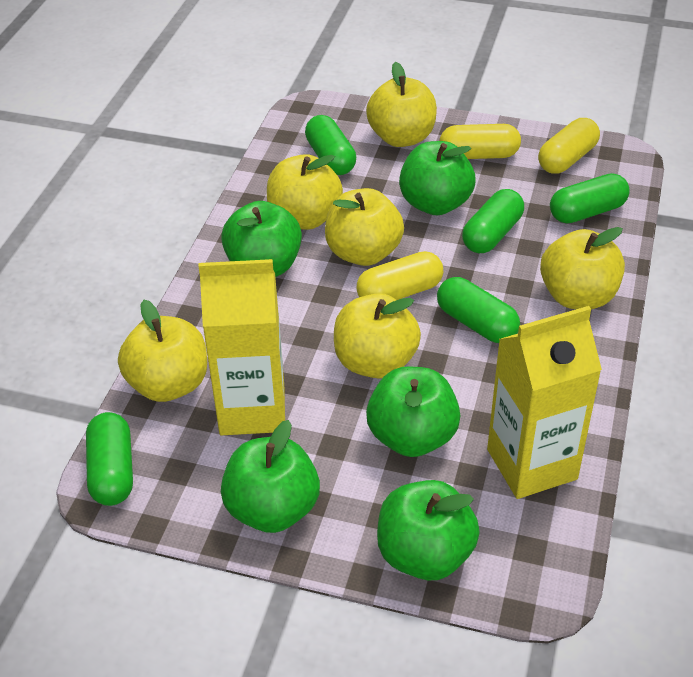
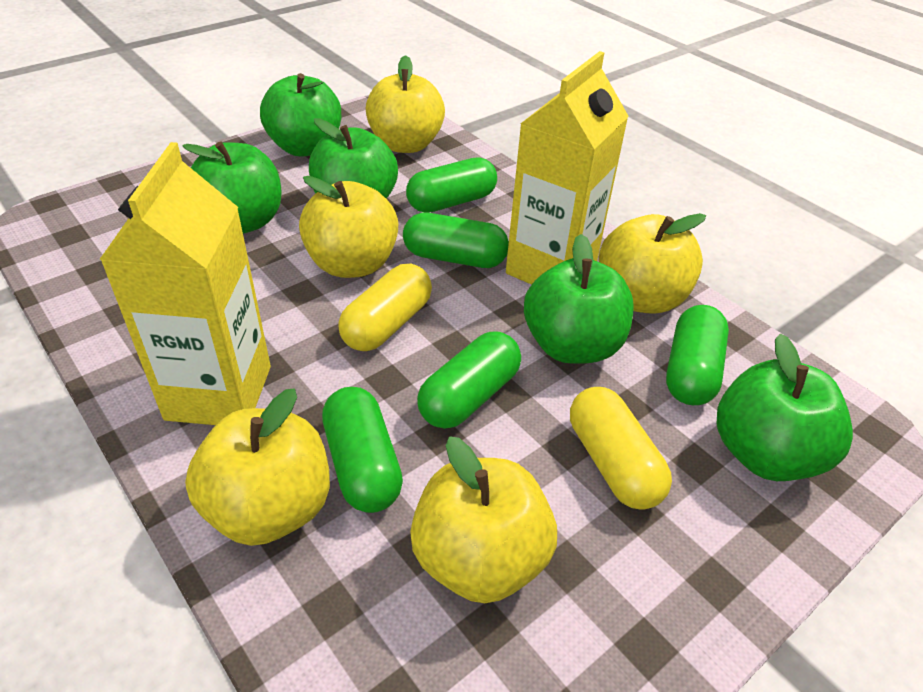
yellow apple: 6 -> 5
yellow capsule: 3 -> 2

